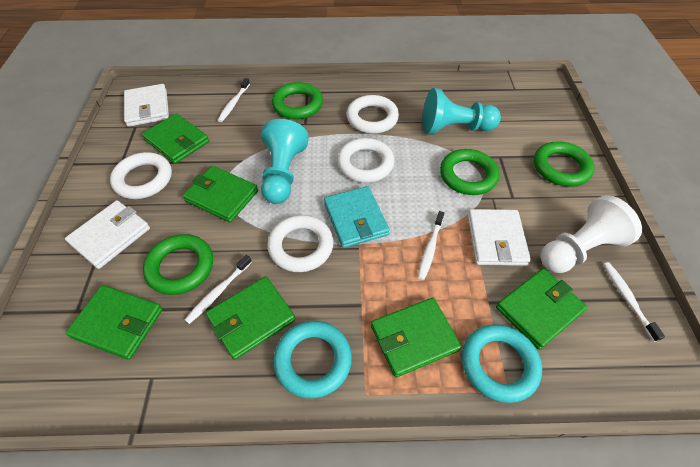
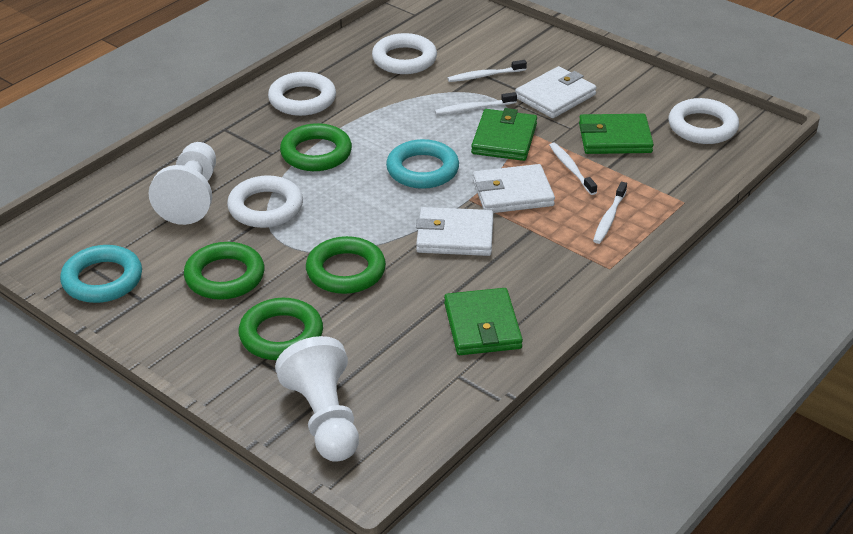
green wallet: 6 -> 3
turquoise pawn: 2 -> 0
turquoise wallet: 1 -> 0
white pawn: 1 -> 2

